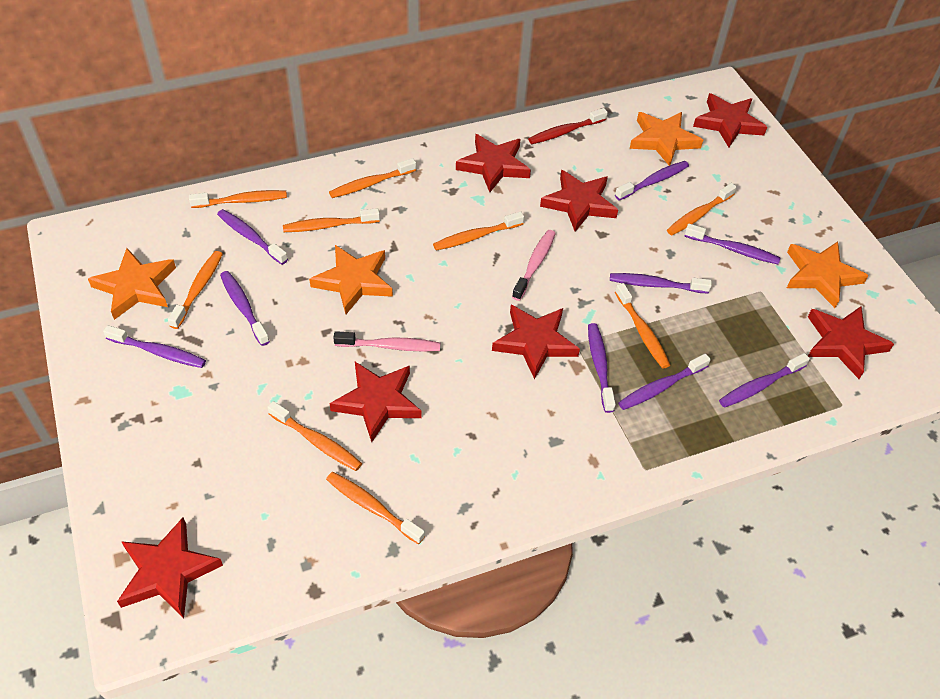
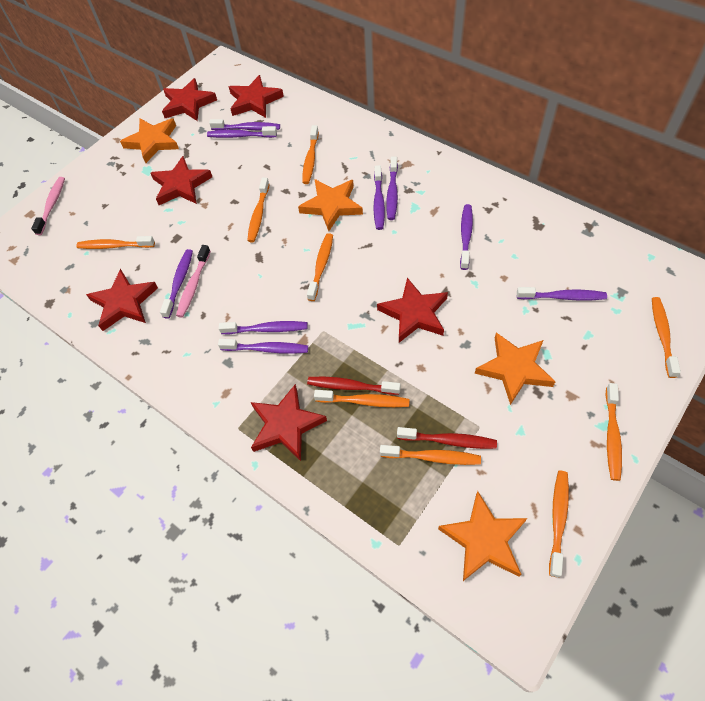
red star: 7 -> 6
red toothbrush: 1 -> 2

